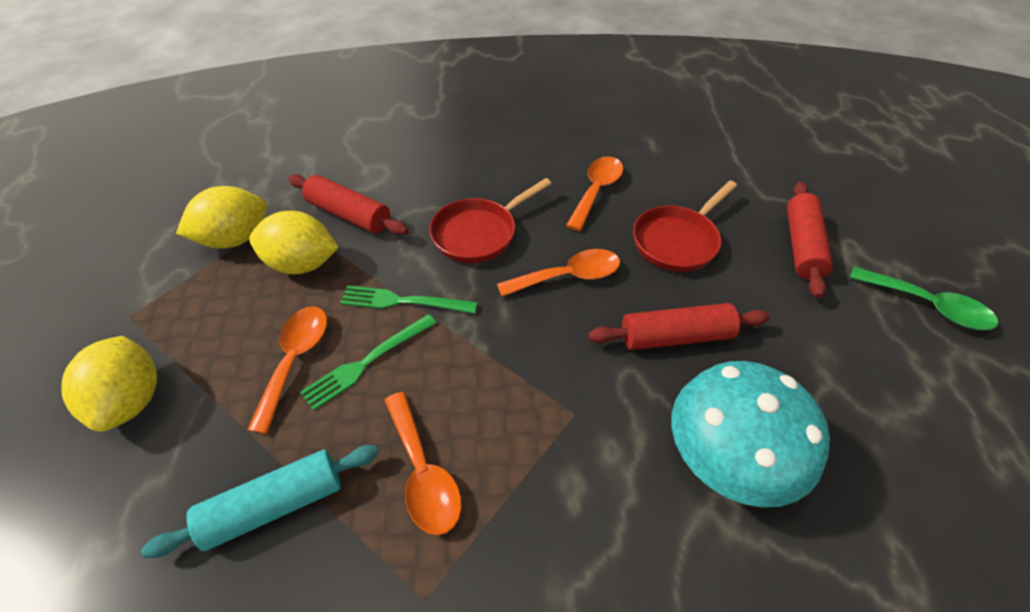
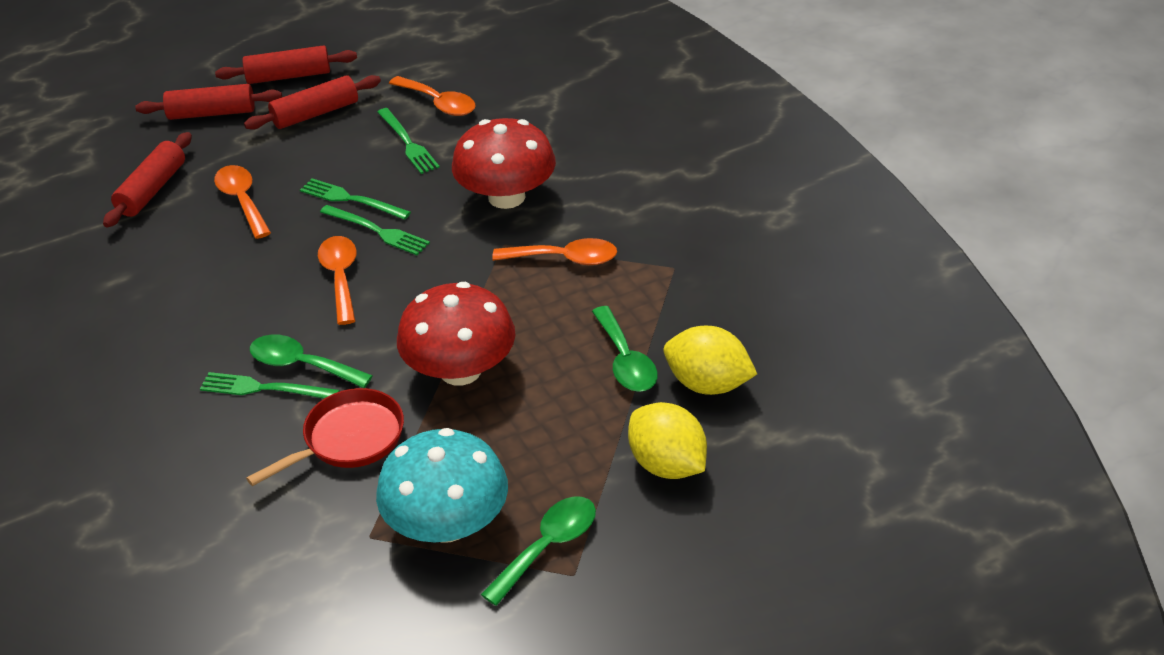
green fork: 2 -> 4
green spoon: 1 -> 3
red mushroom: 0 -> 2
red pan: 2 -> 1
red rolling pin: 3 -> 4
turquoise rolling pin: 1 -> 0
yellow lemon: 3 -> 2

